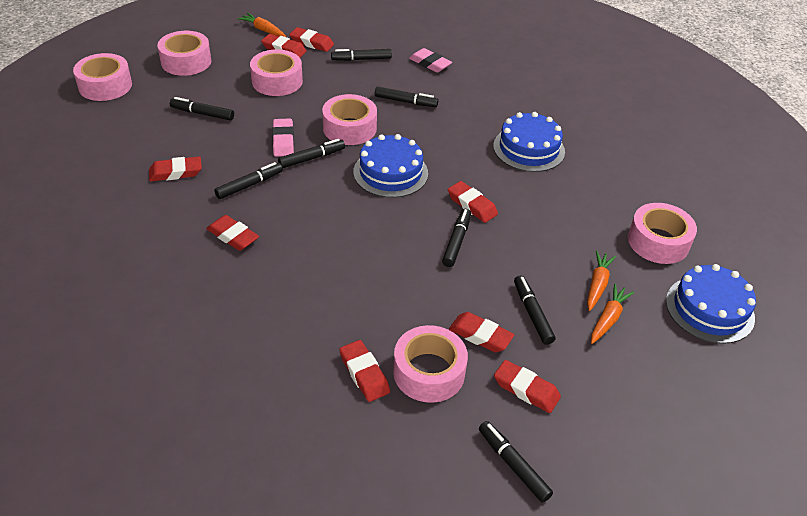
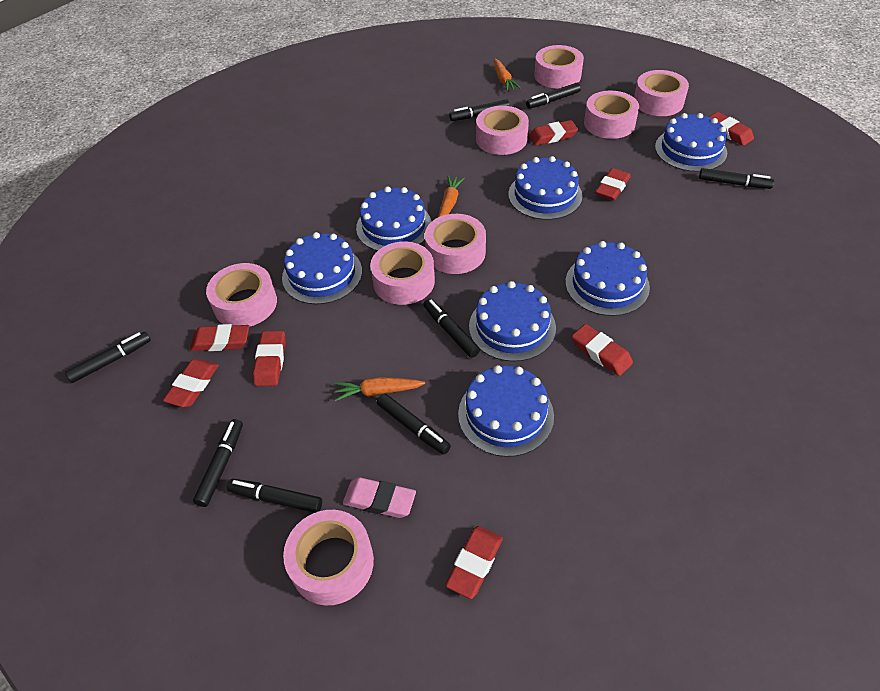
blue cake: 3 -> 7
pink eraser: 2 -> 1
pink tape: 6 -> 8

